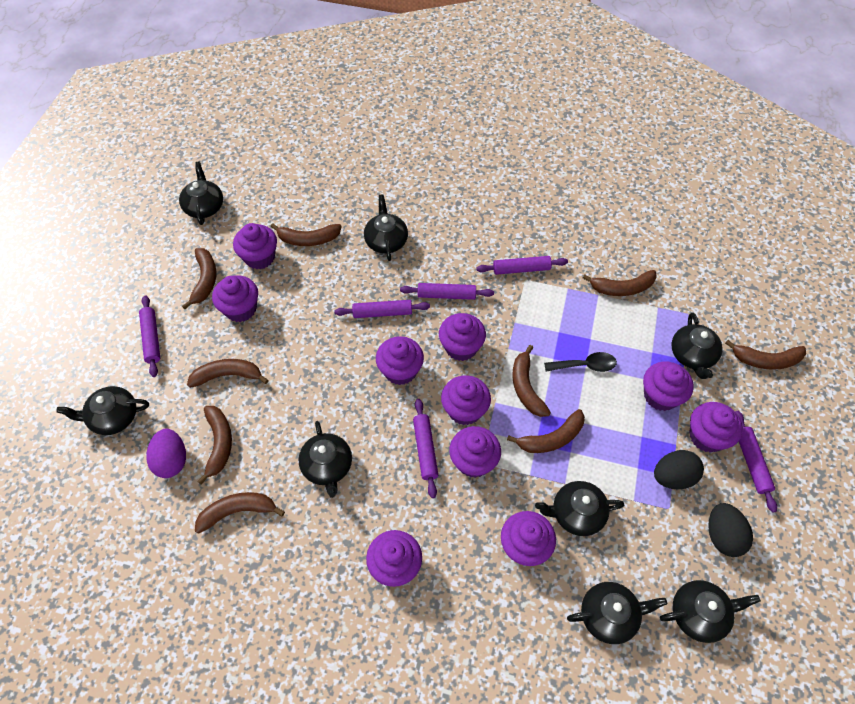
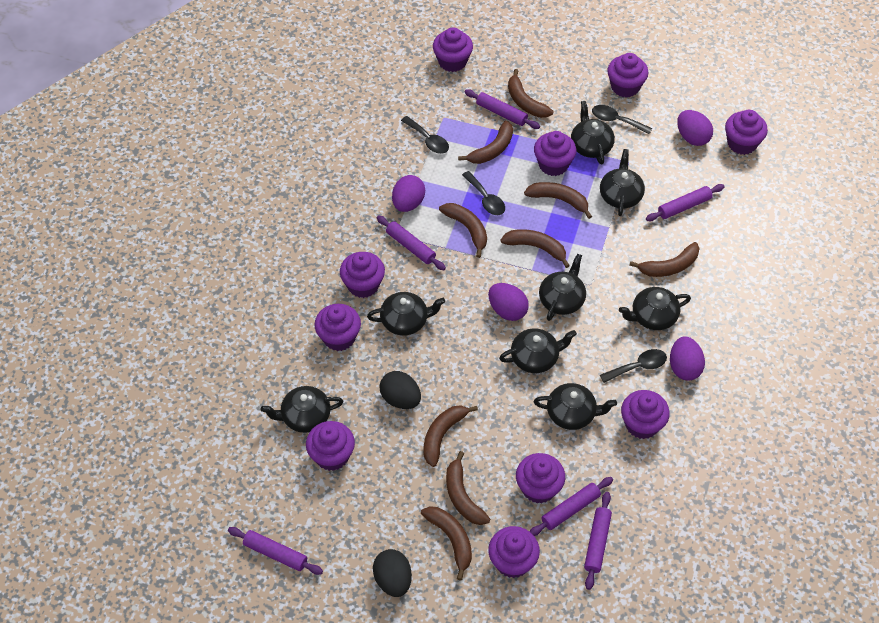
black spoon: 1 -> 4
purple egg: 1 -> 4

